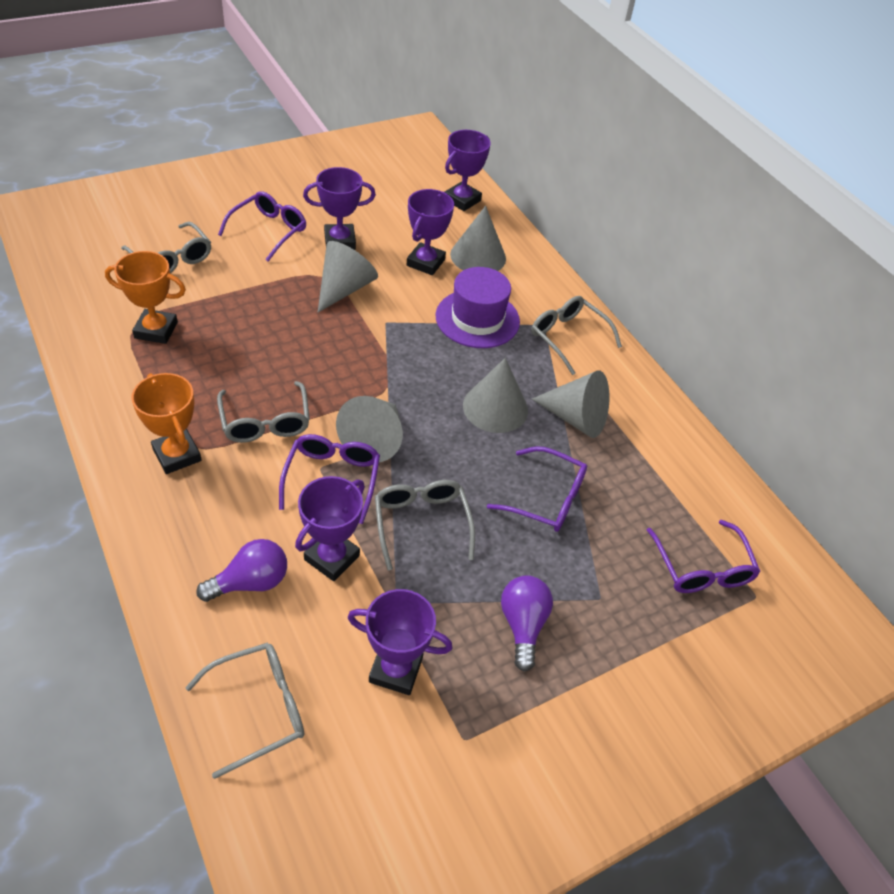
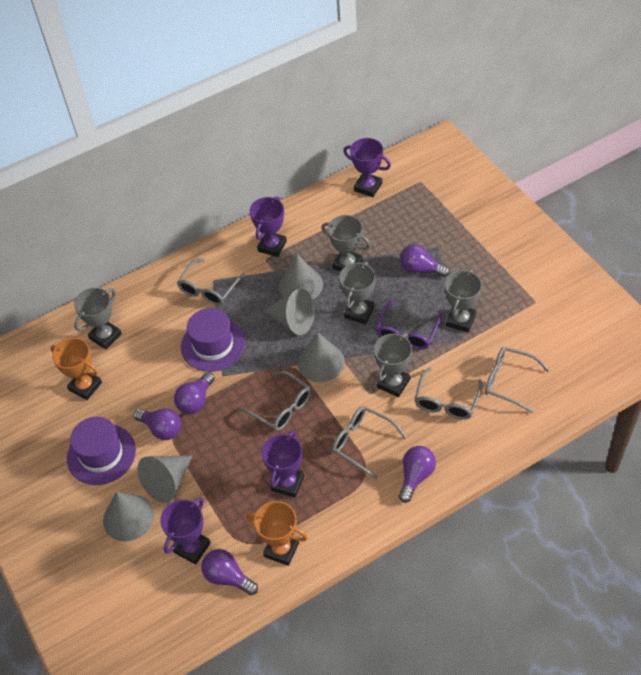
grey trophy: 0 -> 5
purple glasses: 4 -> 1
purple hat: 1 -> 2
purple light bulb: 2 -> 5
purple trophy: 5 -> 4

